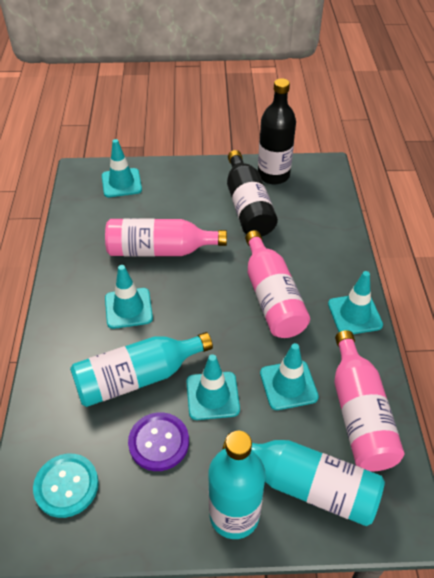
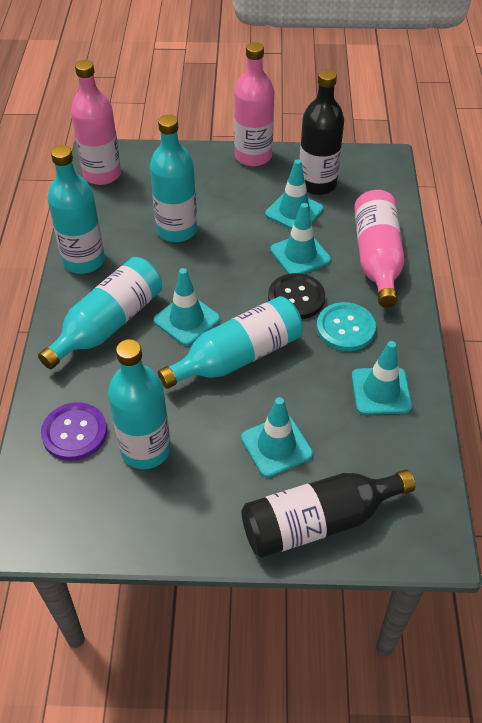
black button: 0 -> 1
turquoise bottle: 3 -> 5

